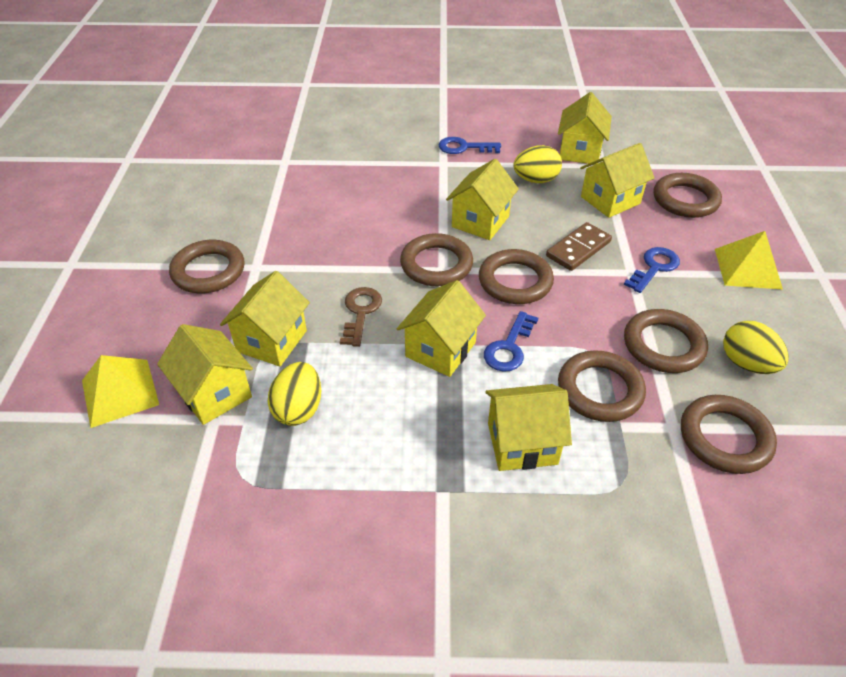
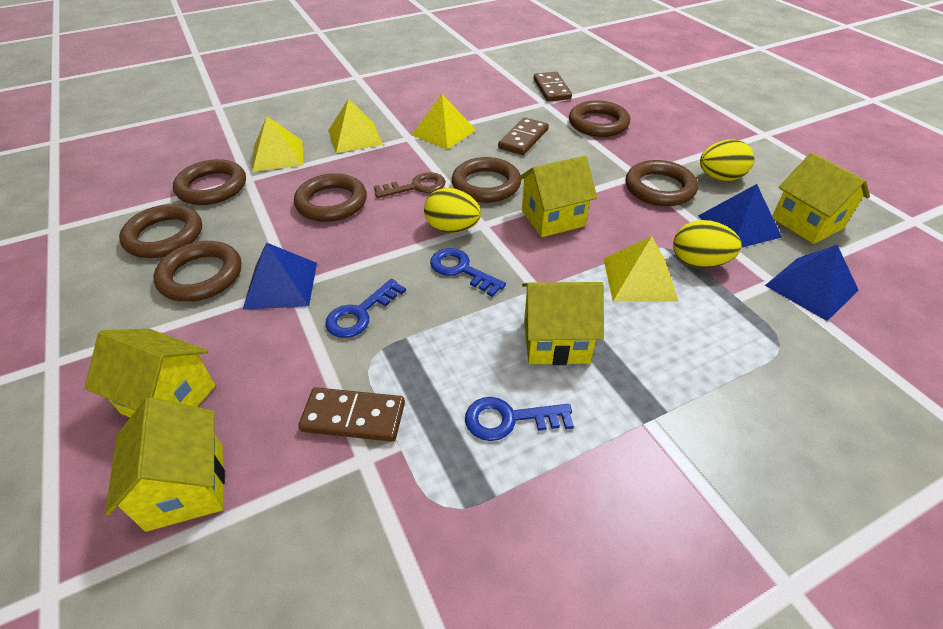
blue pyramid: 0 -> 3
brown domino: 1 -> 3
yellow house: 7 -> 5
yellow pyramid: 2 -> 4

